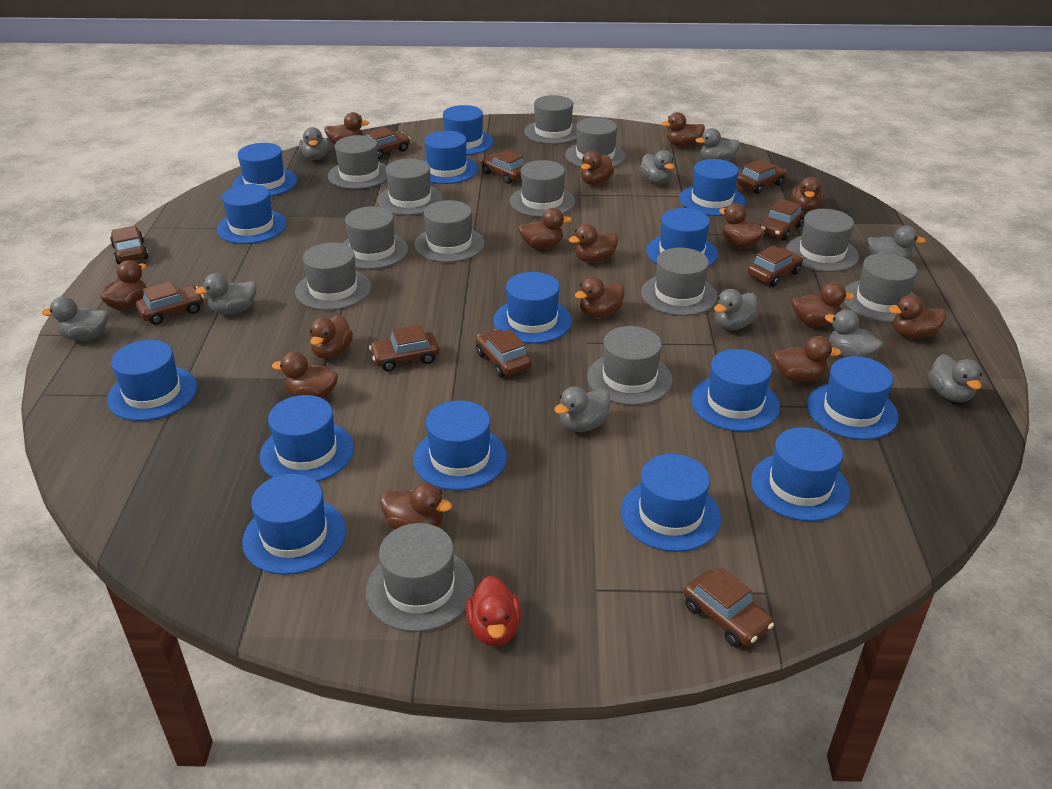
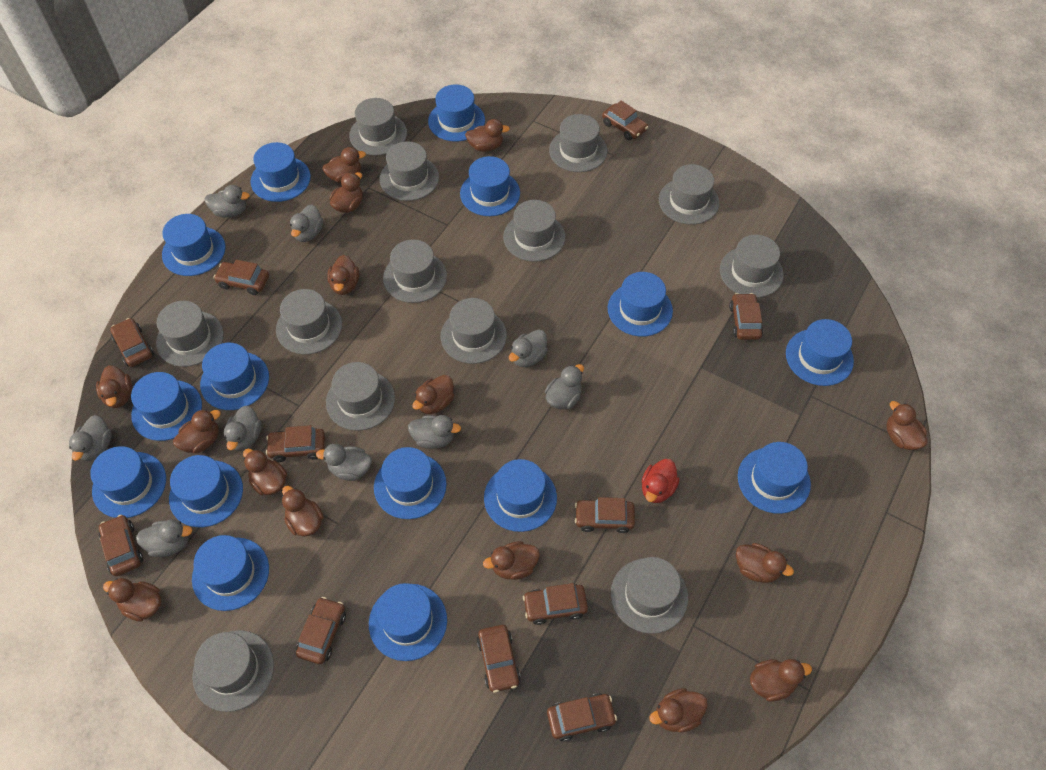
brown car: 10 -> 11
grey duck: 10 -> 9

